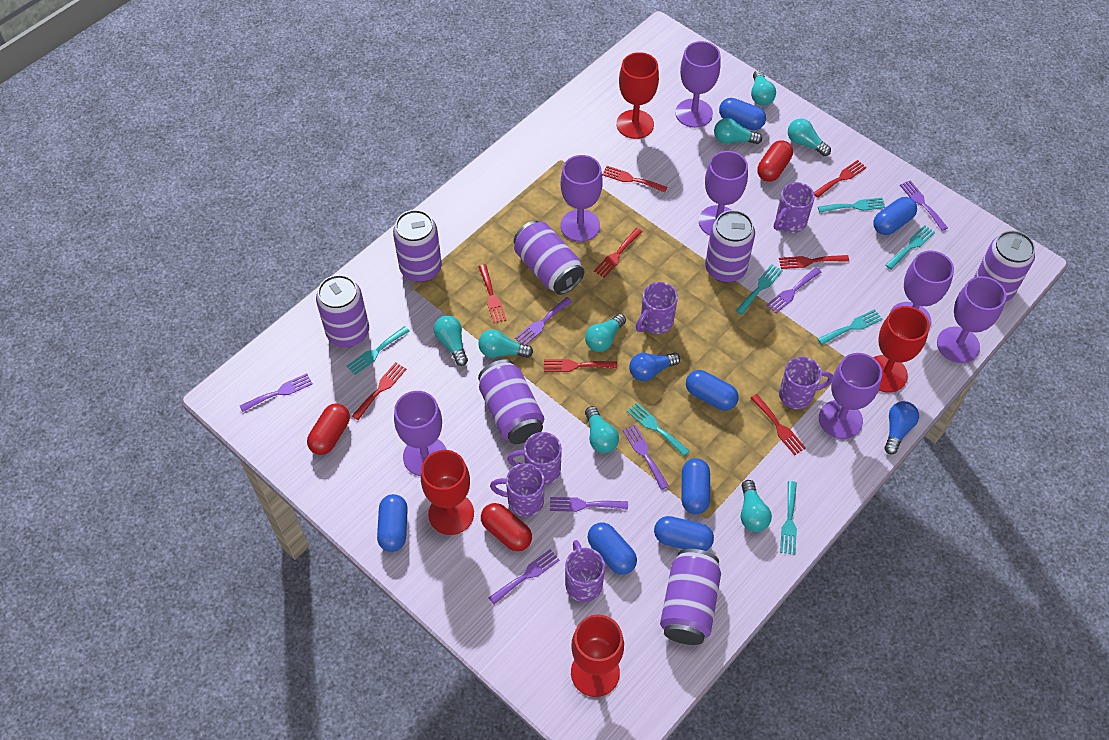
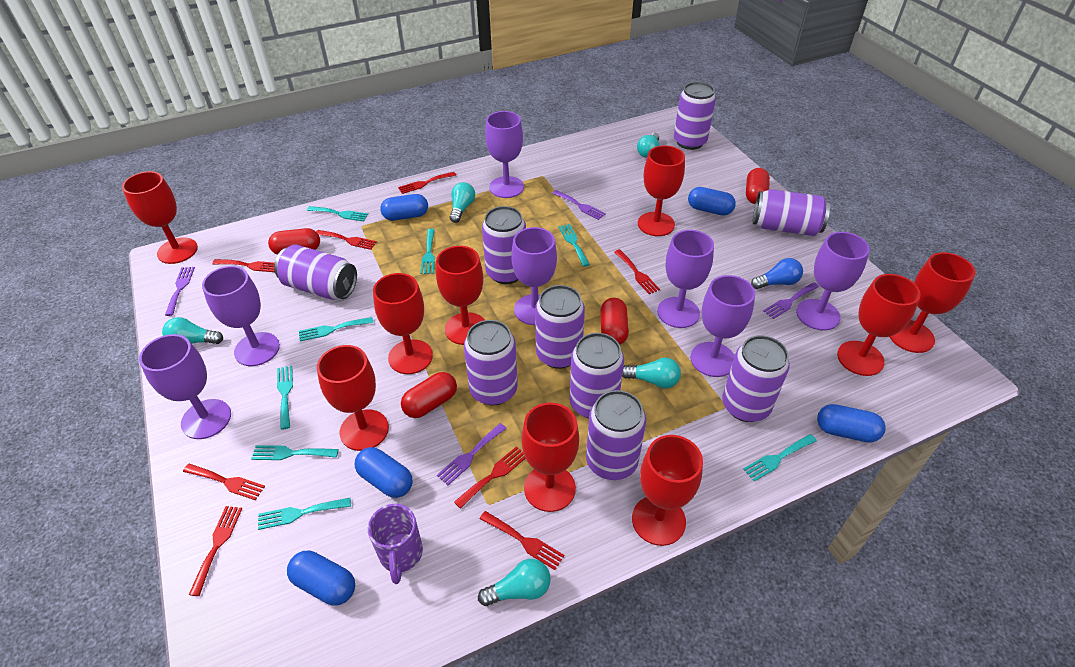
blue capsule: 7 -> 5
blue light bulb: 2 -> 1
purple can: 7 -> 9
purple fork: 7 -> 4
purple mug: 6 -> 1
red capsule: 3 -> 4
red goblet: 4 -> 9
turquoise fork: 7 -> 8
turquoise light bulb: 8 -> 5

